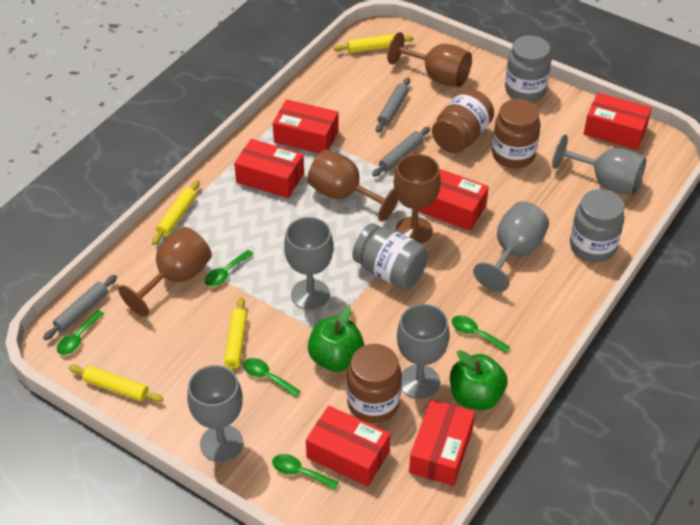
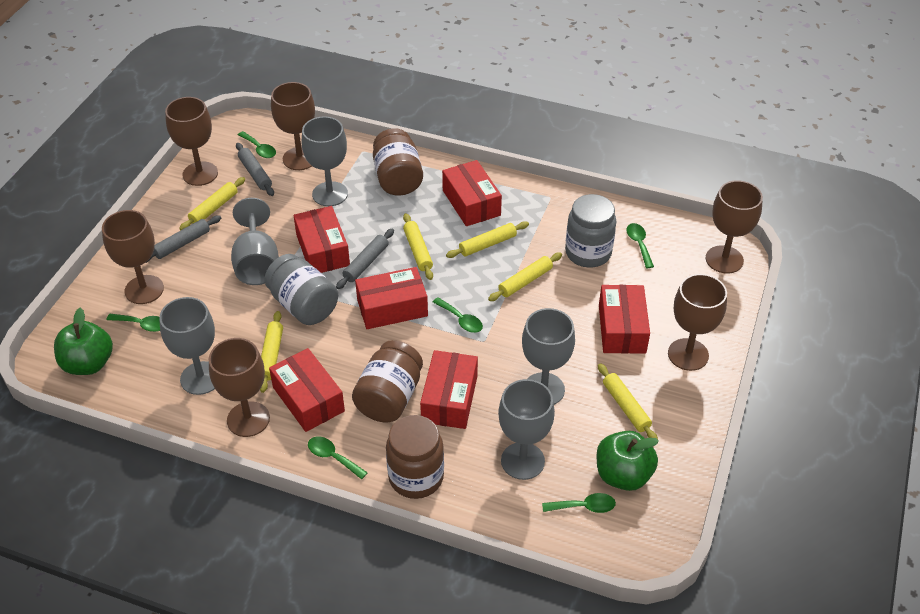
brown goblet: 4 -> 6
green spoon: 5 -> 6
grey jar: 3 -> 2
yellow rolling pin: 4 -> 6

